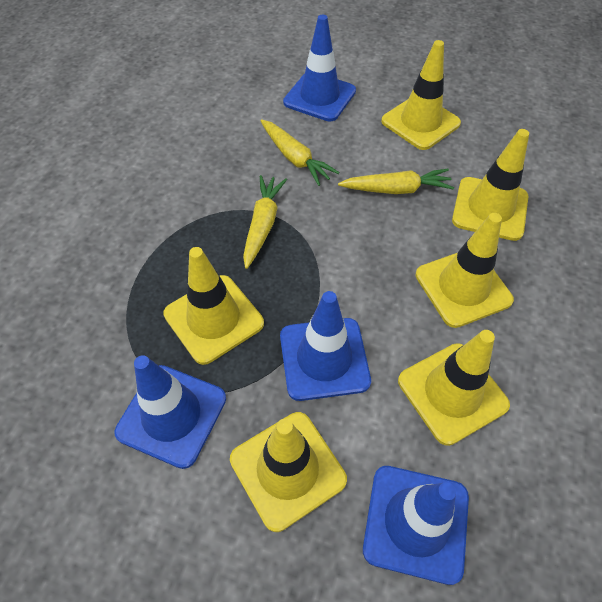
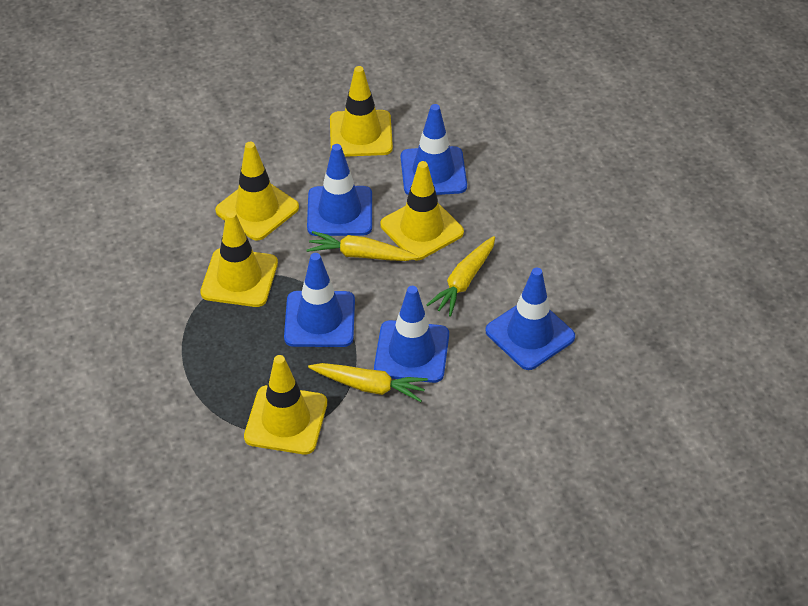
blue traffic cone: 4 -> 5
yellow traffic cone: 6 -> 5

